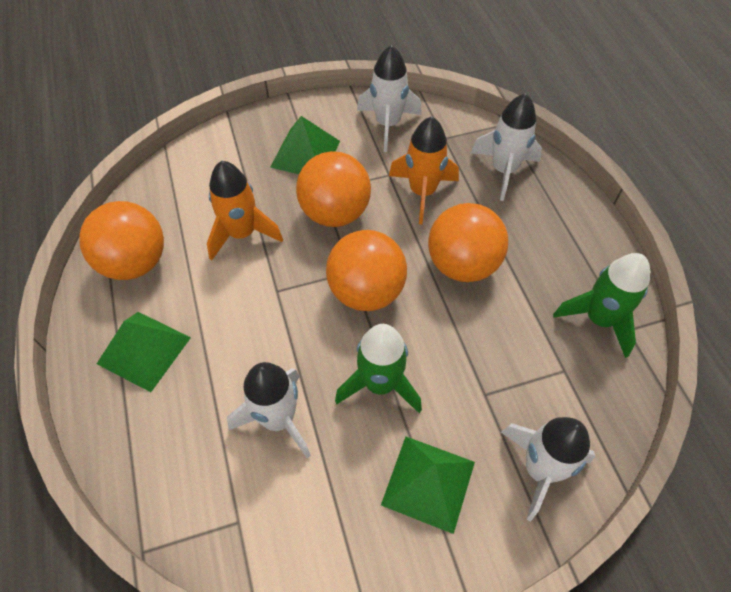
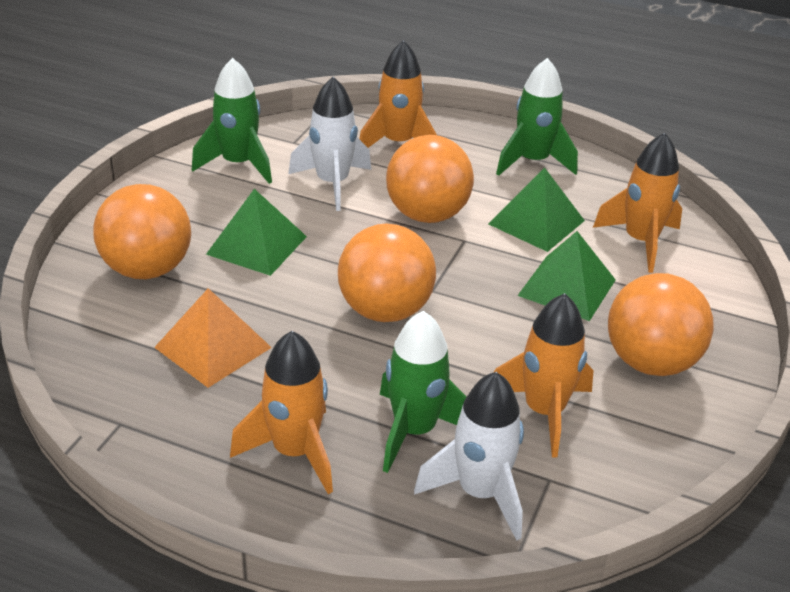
green rocket: 2 -> 3
orange pyramid: 0 -> 1
orange rocket: 2 -> 4
white rocket: 4 -> 2

